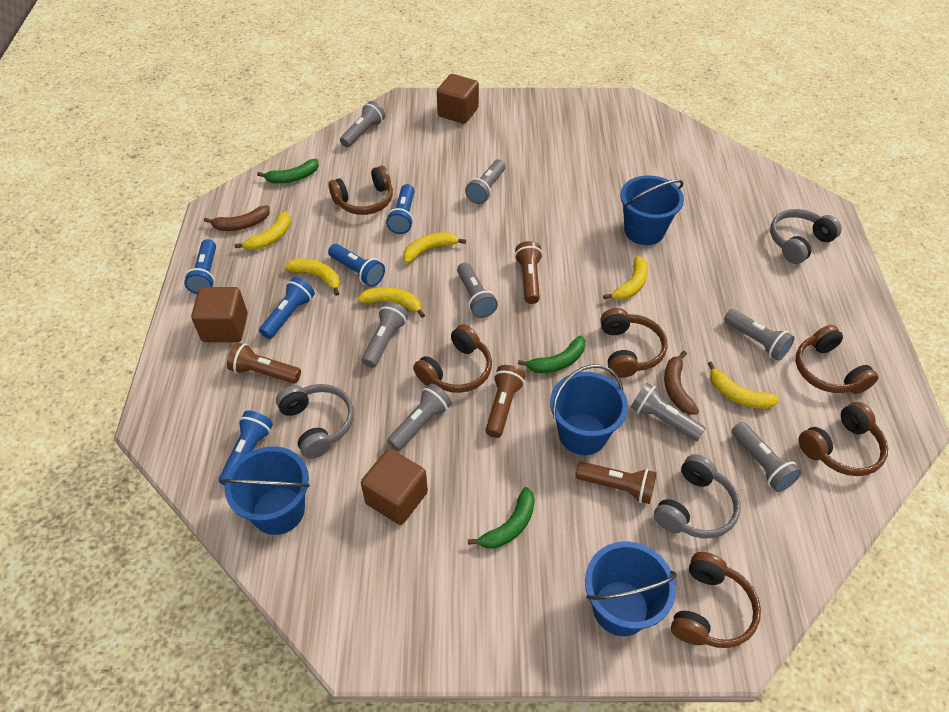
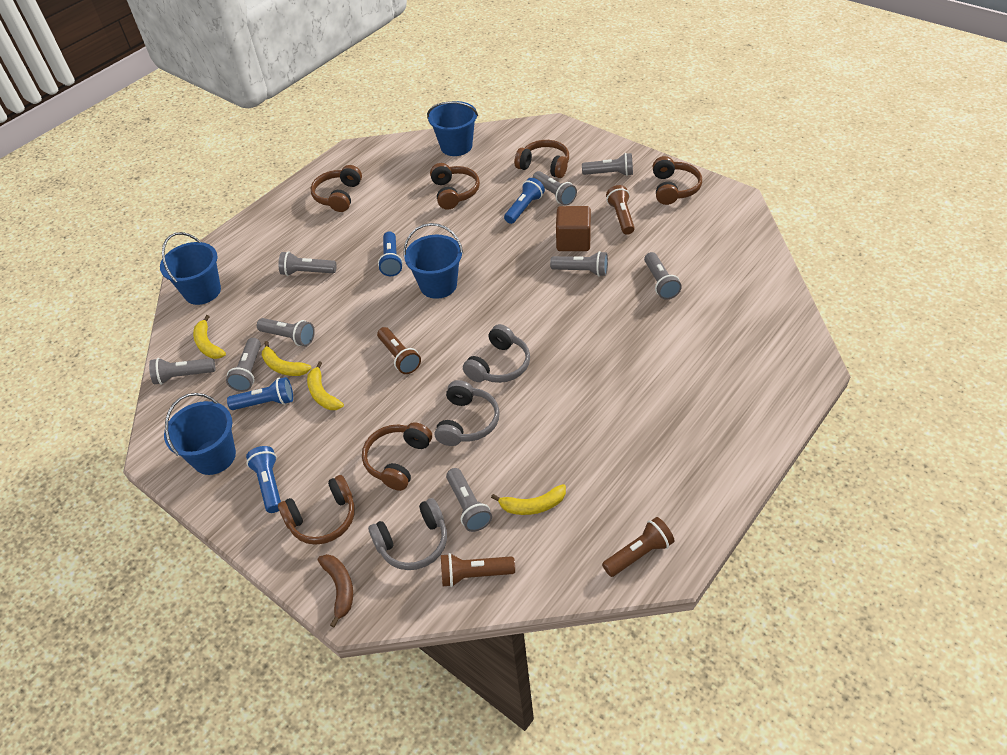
blue flashlight: 5 -> 4
brown banana: 2 -> 1
brown cube: 3 -> 1
green banana: 3 -> 0
grey flashlight: 8 -> 9
yellow banana: 6 -> 4

